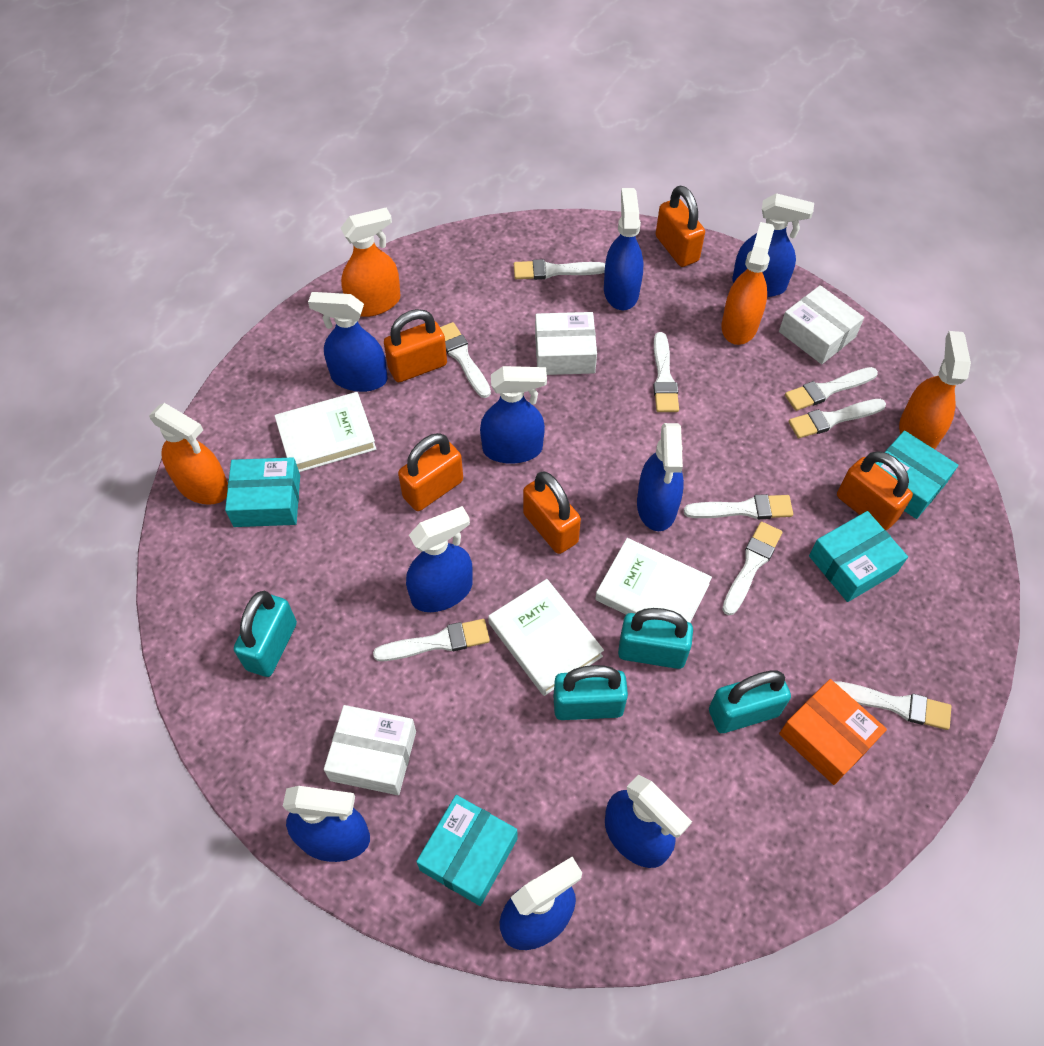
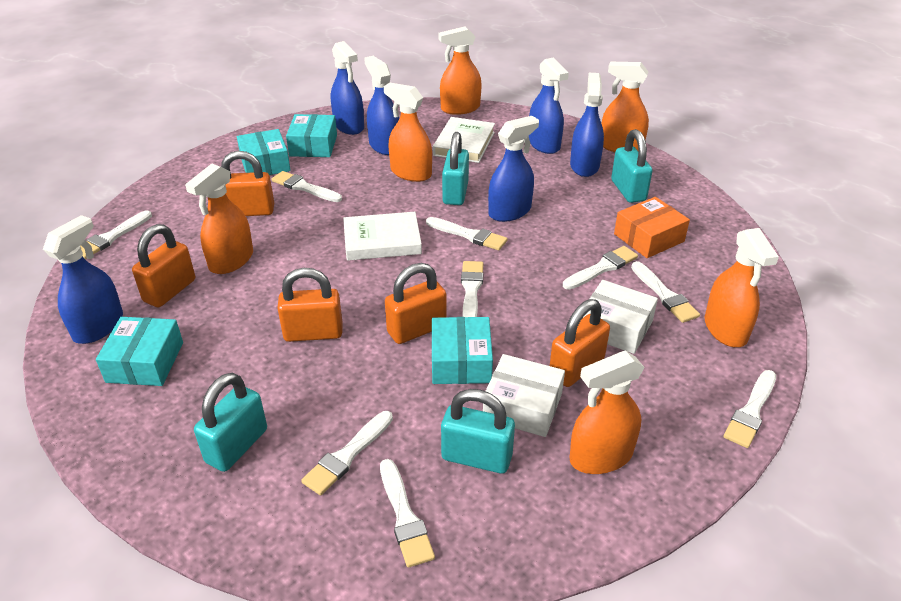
blue spray bottle: 9 -> 6
orange spray bottle: 4 -> 6
white book: 3 -> 2
white box: 3 -> 2

